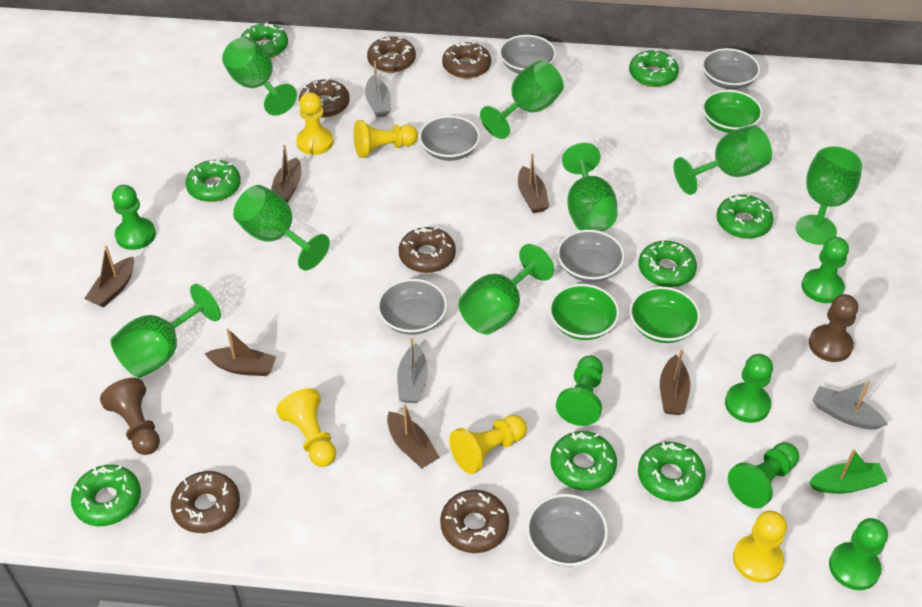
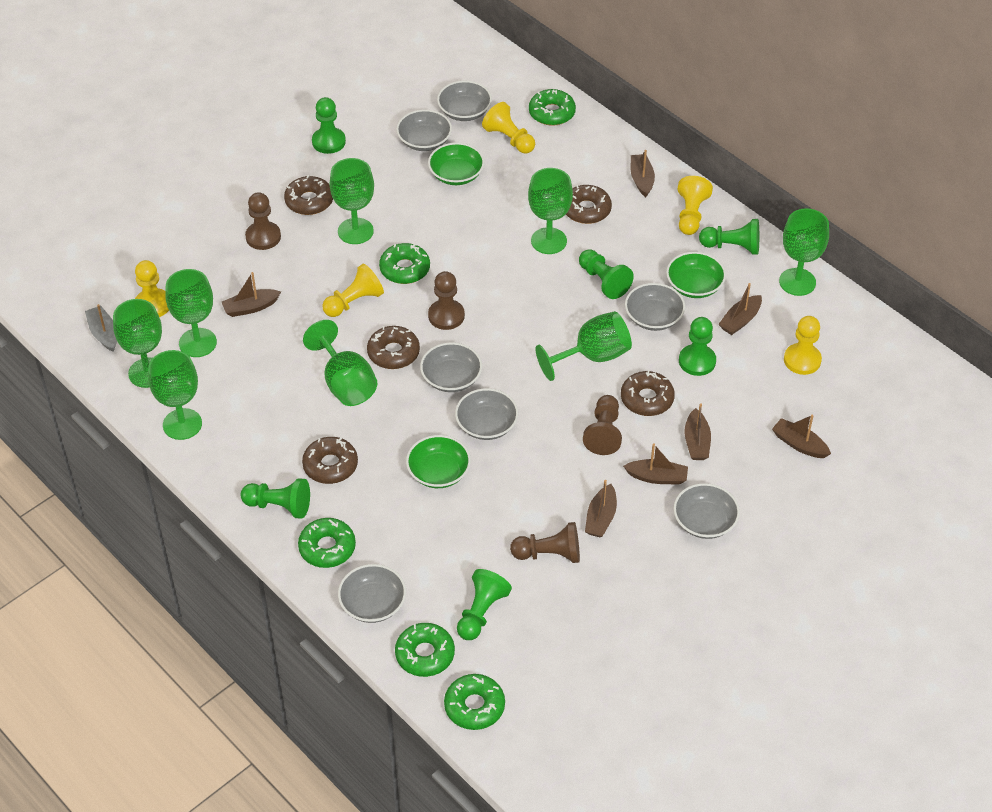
brown boat: 6 -> 7
brown donut: 6 -> 5
brown pawn: 2 -> 4
green boat: 1 -> 0
green donut: 8 -> 5
grey boat: 3 -> 1
grey bowl: 6 -> 7

